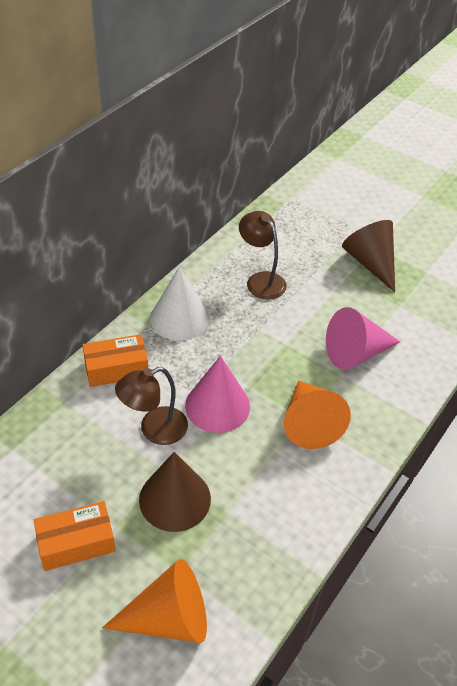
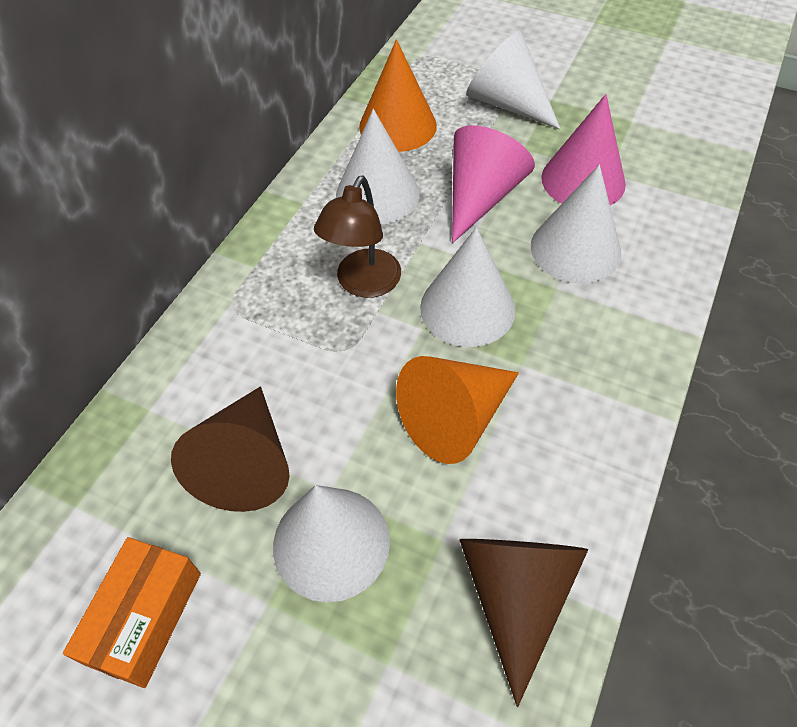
brown lamp: 2 -> 1
orange box: 2 -> 1
white cone: 1 -> 5

